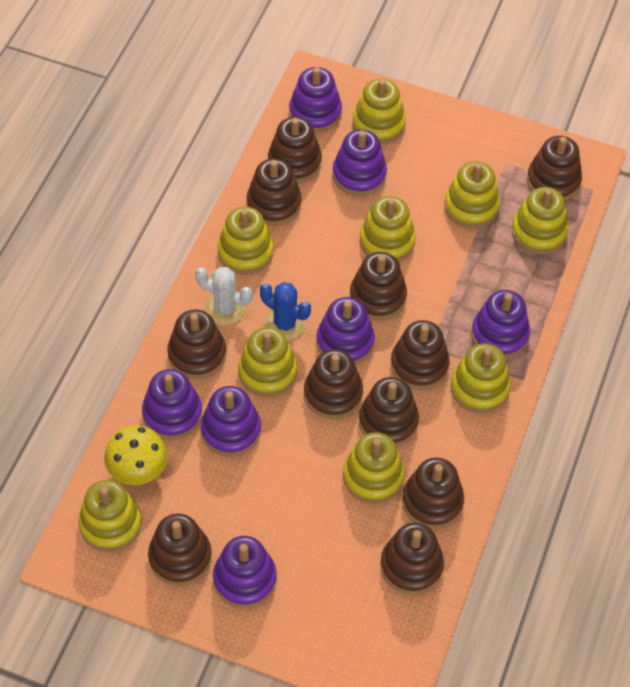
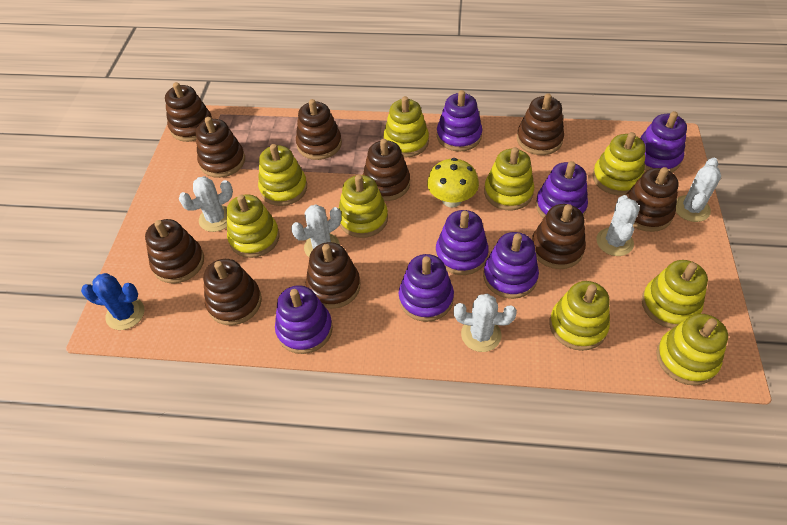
brown stacking toy: 11 -> 10
white cactus: 1 -> 5

